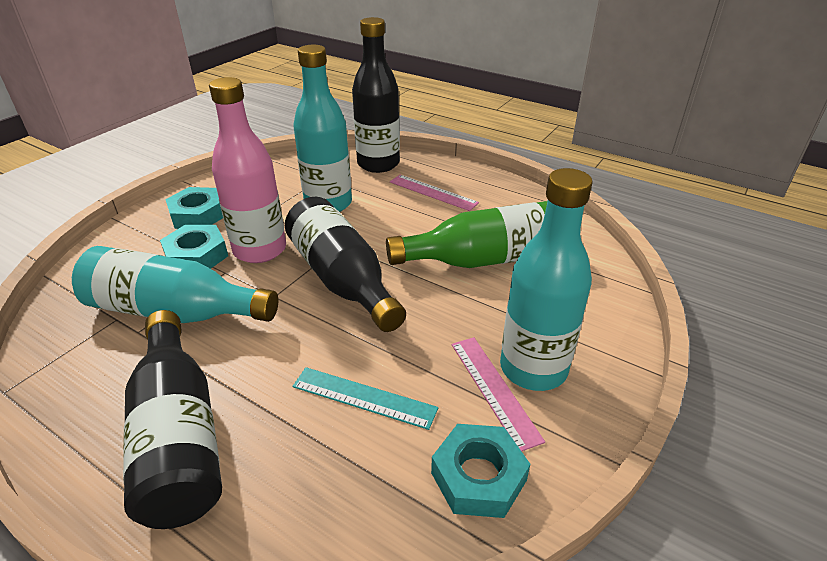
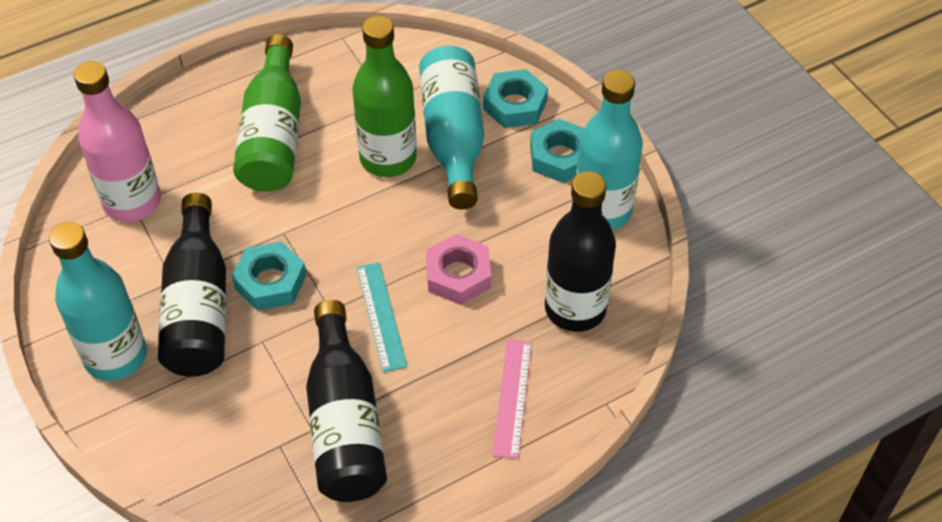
green bottle: 1 -> 2
pink nut: 0 -> 1
pink ruler: 2 -> 1

